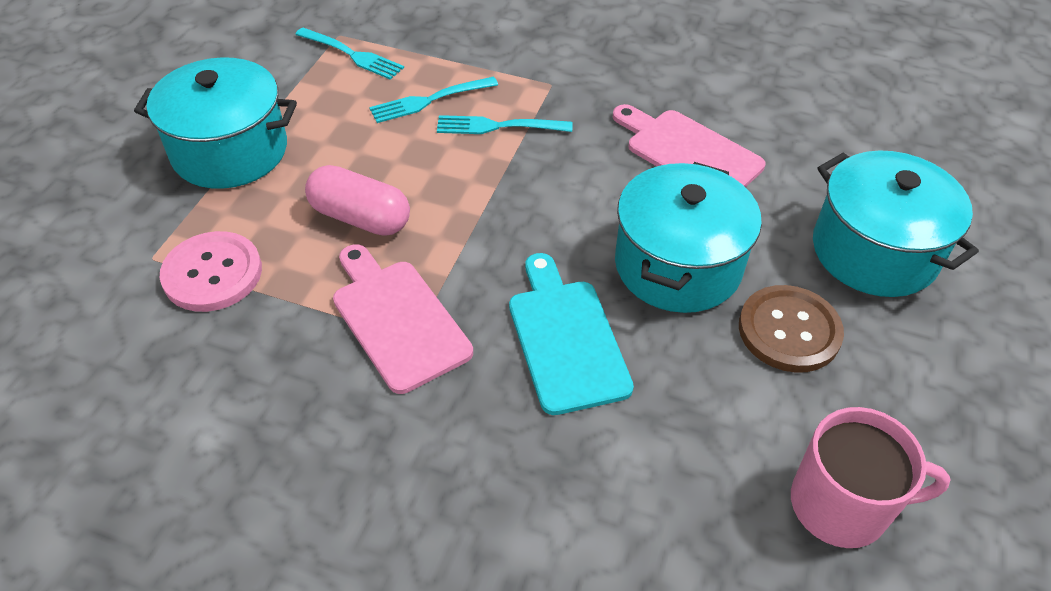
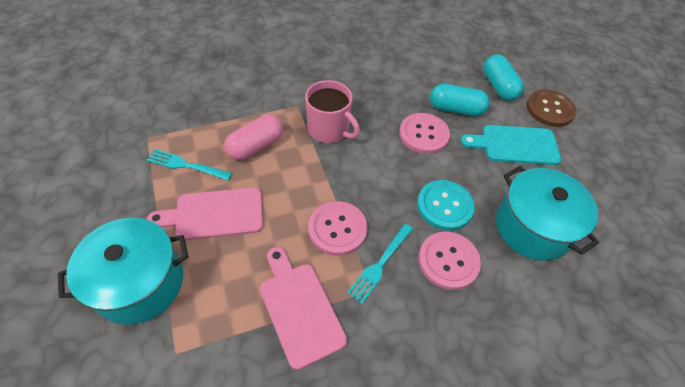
pink button: 1 -> 3
turquoise button: 0 -> 1
turquoise capsule: 0 -> 2
turquoise fork: 3 -> 2
turquoise pot: 3 -> 2

